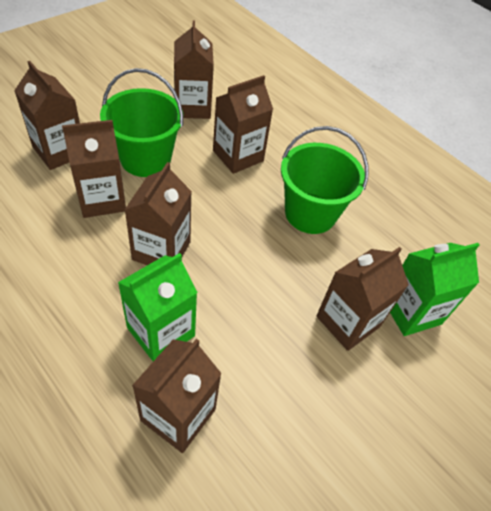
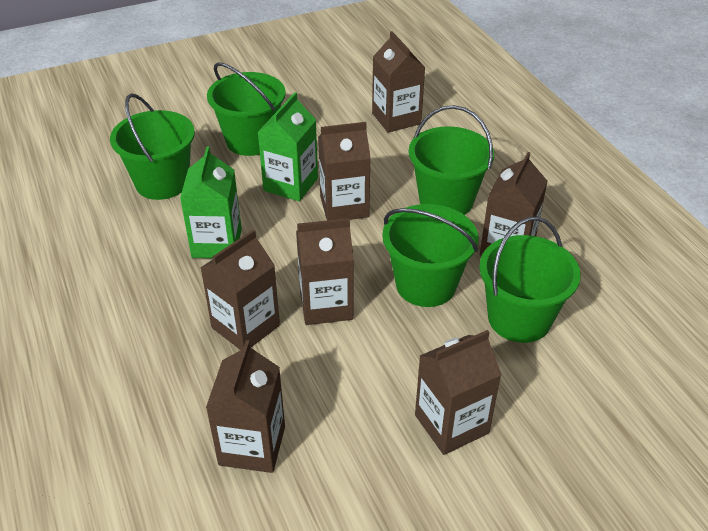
green bucket: 2 -> 5

